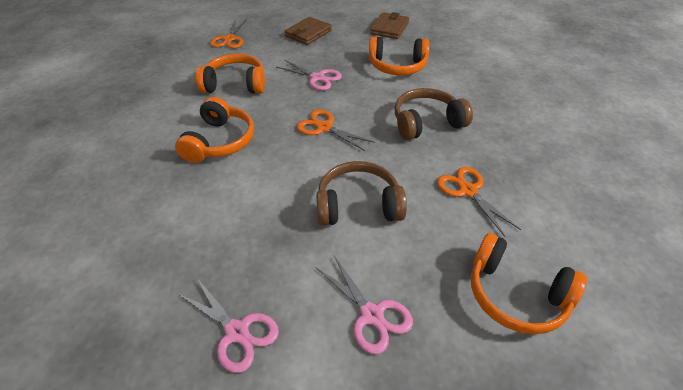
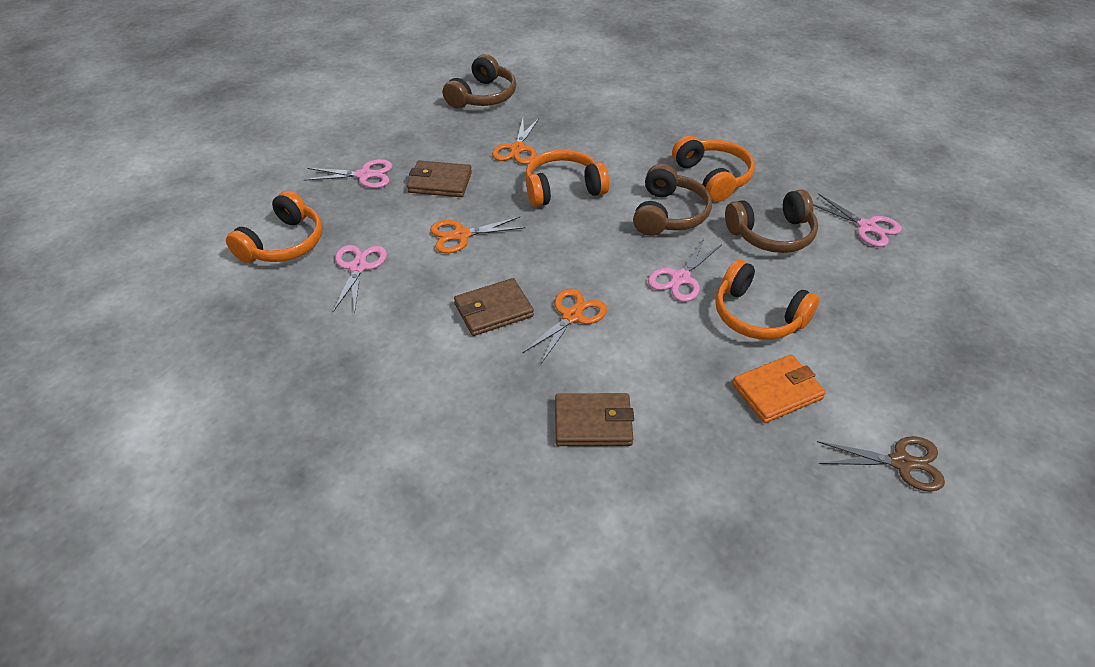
brown headphones: 2 -> 3
brown scissors: 0 -> 1
brown wallet: 2 -> 3
orange wallet: 0 -> 1
pink scissors: 3 -> 4

